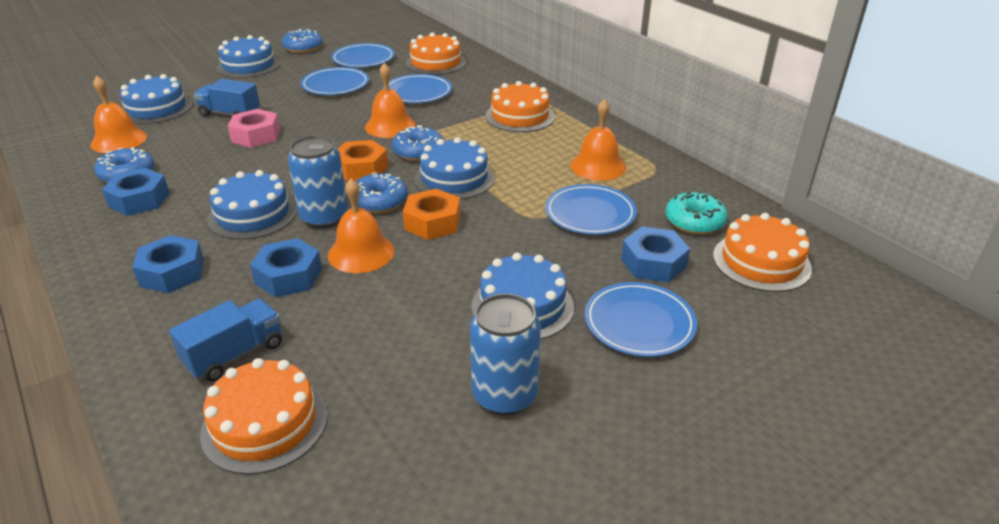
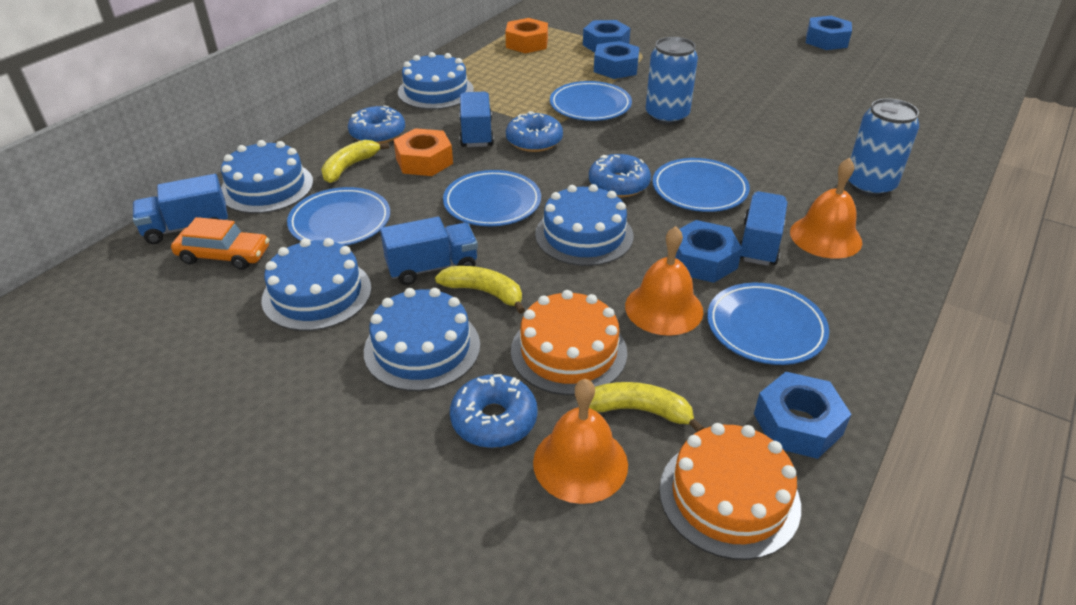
blue nut: 4 -> 5
blue truck: 2 -> 4
orange bell: 4 -> 3
orange cake: 4 -> 2
orange car: 0 -> 1
pink nut: 1 -> 0
turquoise donut: 1 -> 0
yellow banana: 0 -> 3

